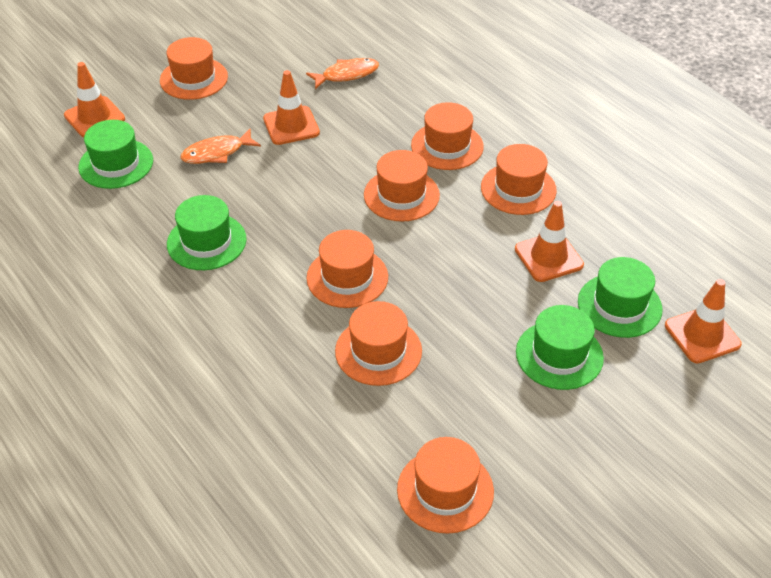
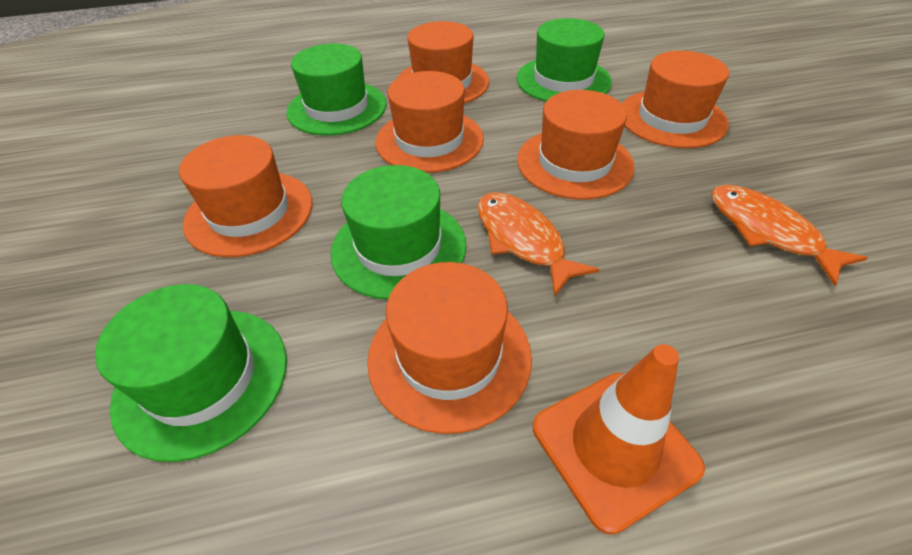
orange hat: 7 -> 6
orange traffic cone: 4 -> 1

